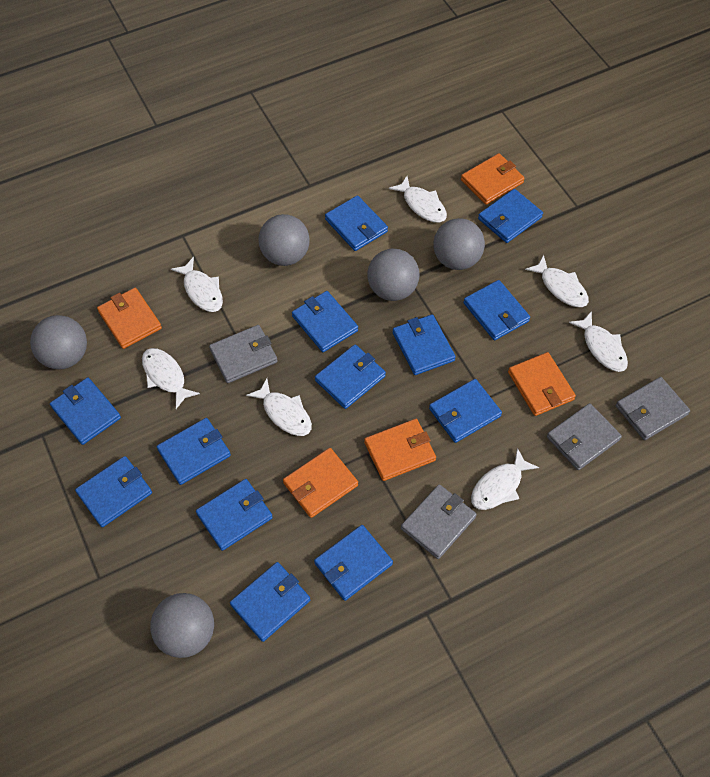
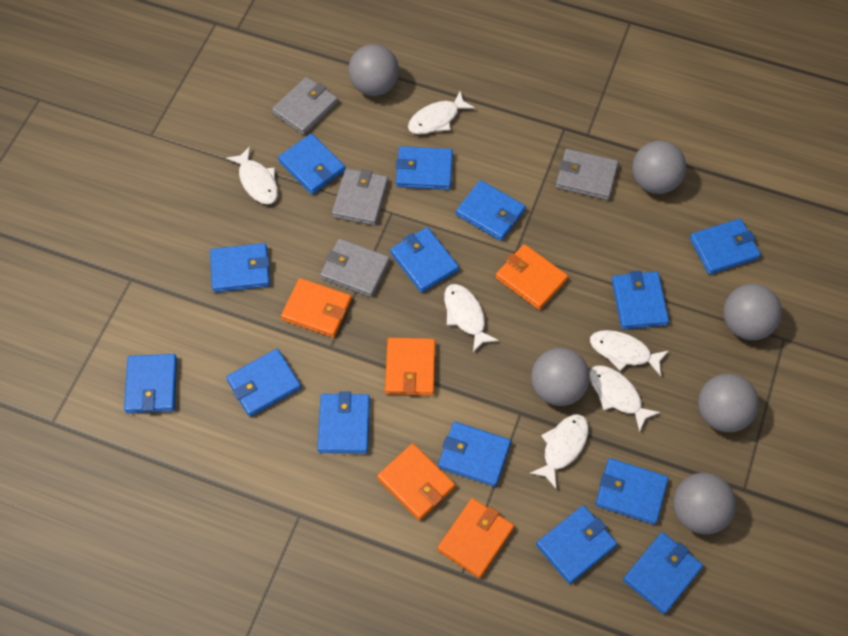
blue wallet: 13 -> 14
grey ball: 5 -> 6
white fish: 7 -> 6

